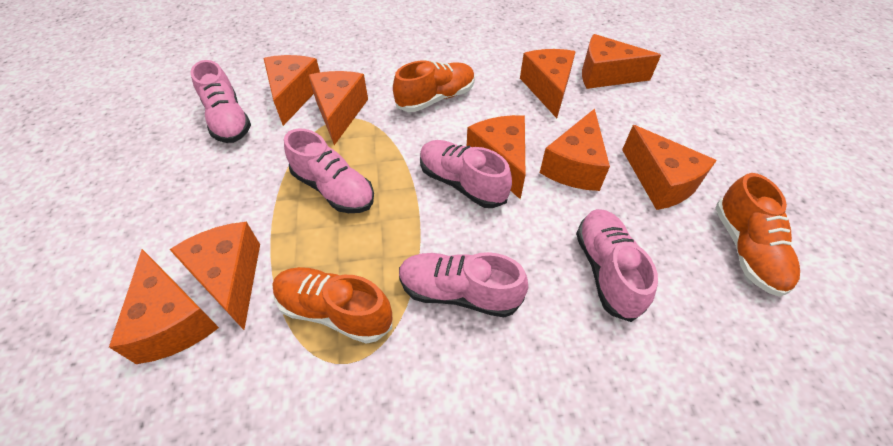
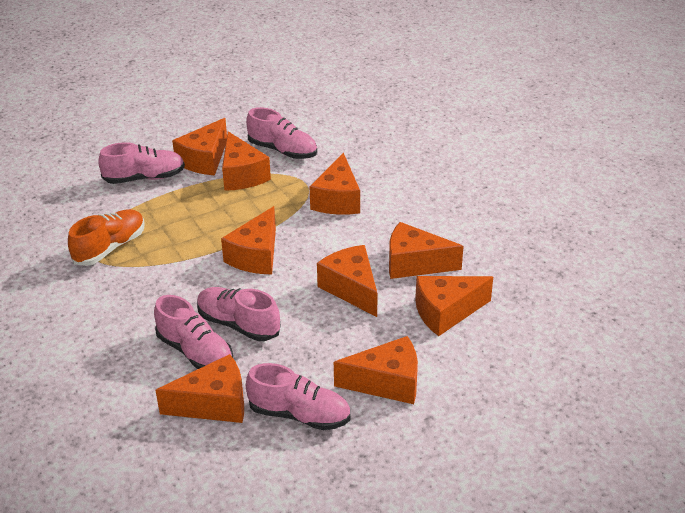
orange shoe: 3 -> 1

